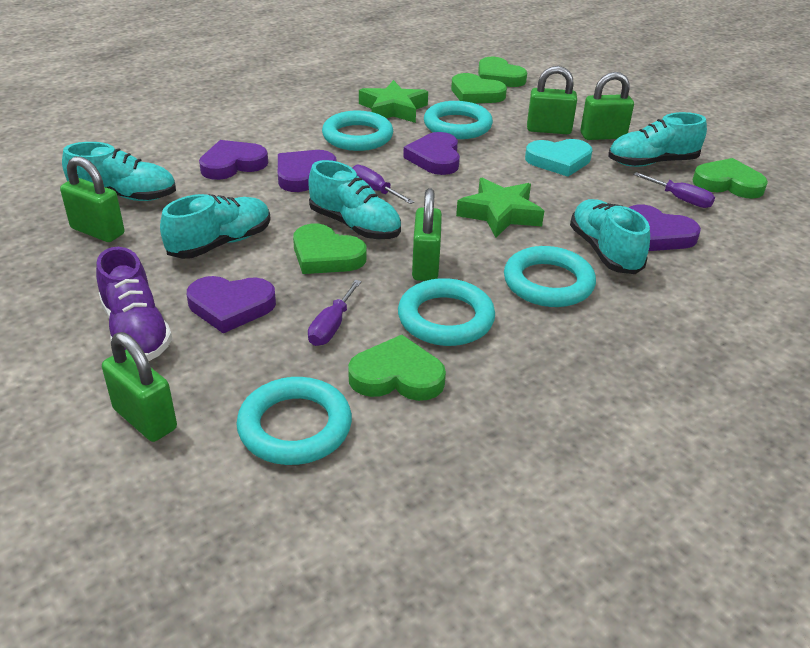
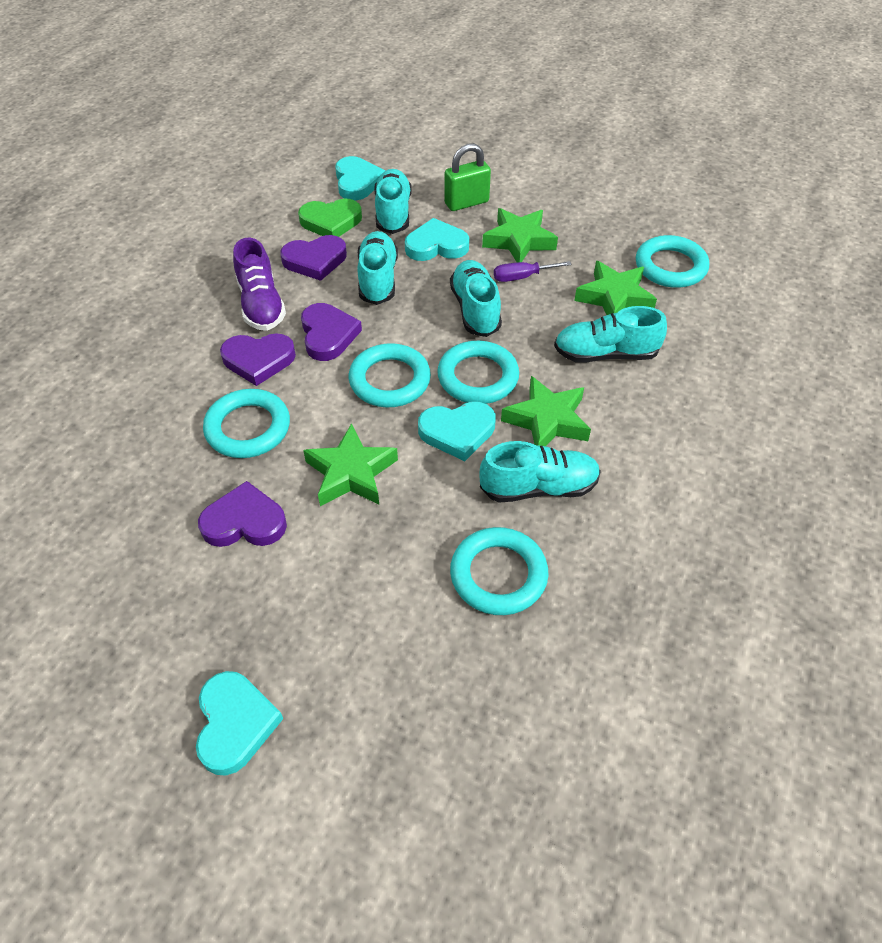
green heart: 5 -> 1
green padlock: 5 -> 1
green star: 2 -> 4
purple heart: 5 -> 4
purple screwdriver: 3 -> 1
turquoise heart: 1 -> 4

